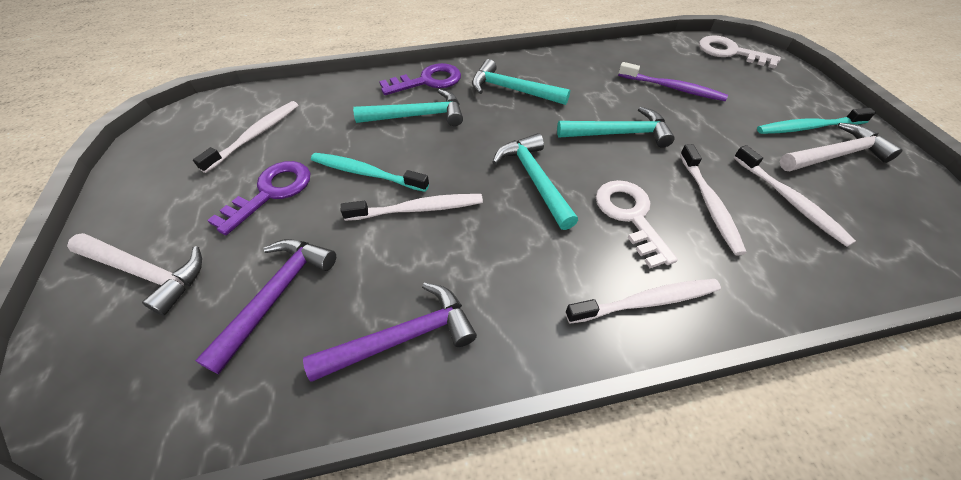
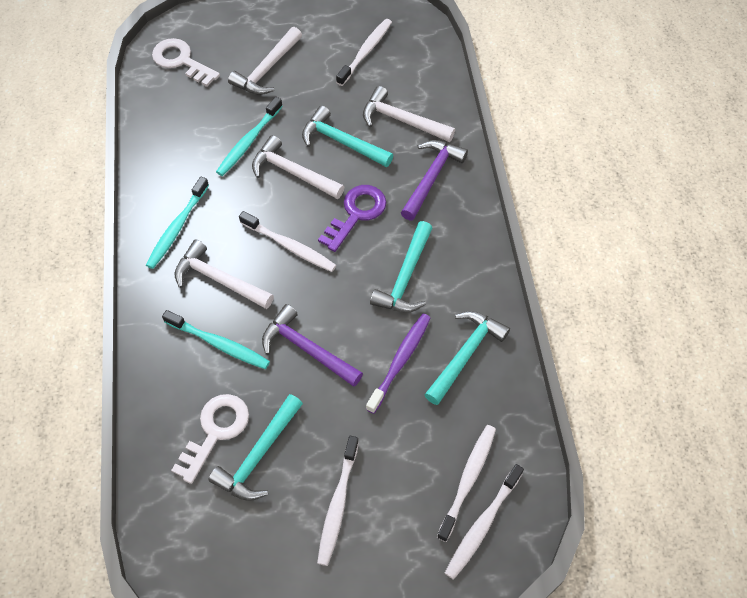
purple key: 2 -> 1
turquoise toothbrush: 2 -> 3
white hammer: 2 -> 4

